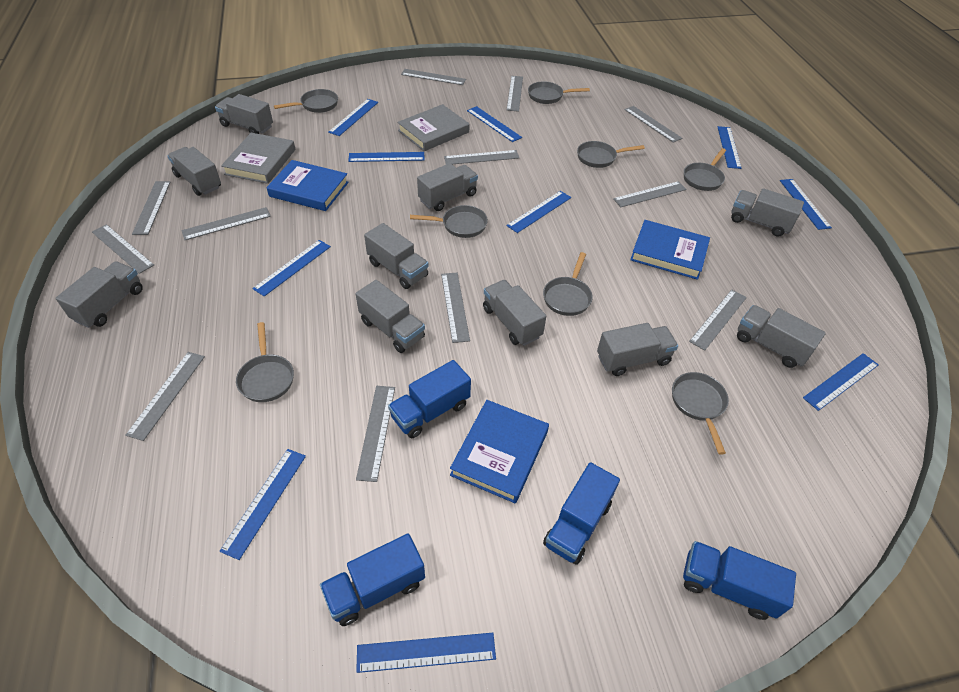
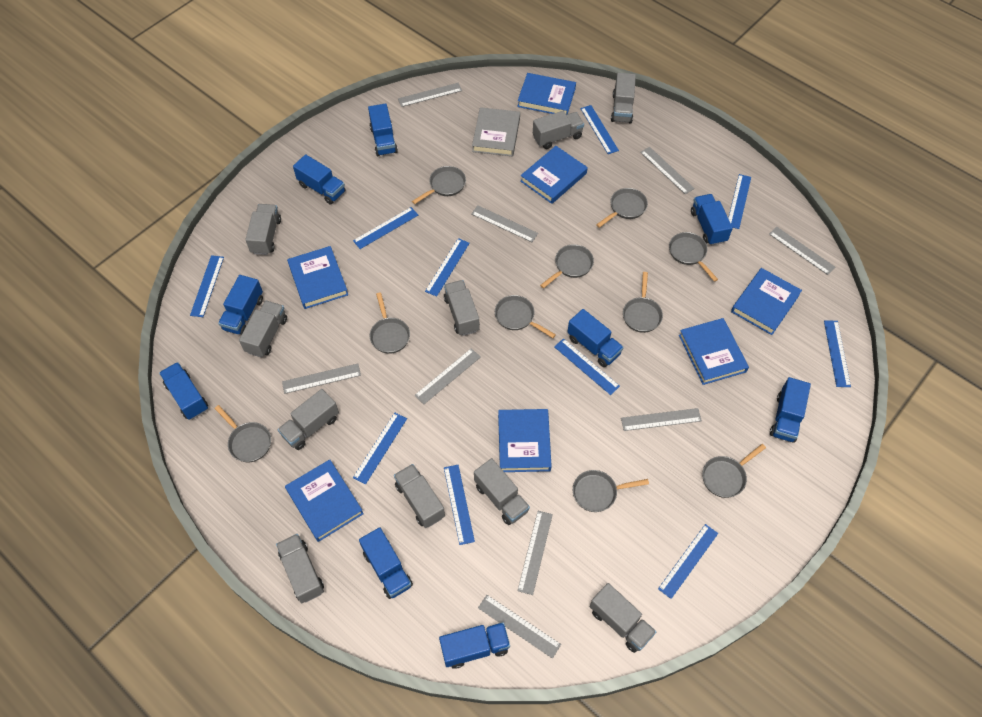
blue book: 3 -> 7
blue truck: 4 -> 9
grey book: 2 -> 1
grey pan: 8 -> 10
grey ruler: 12 -> 9

